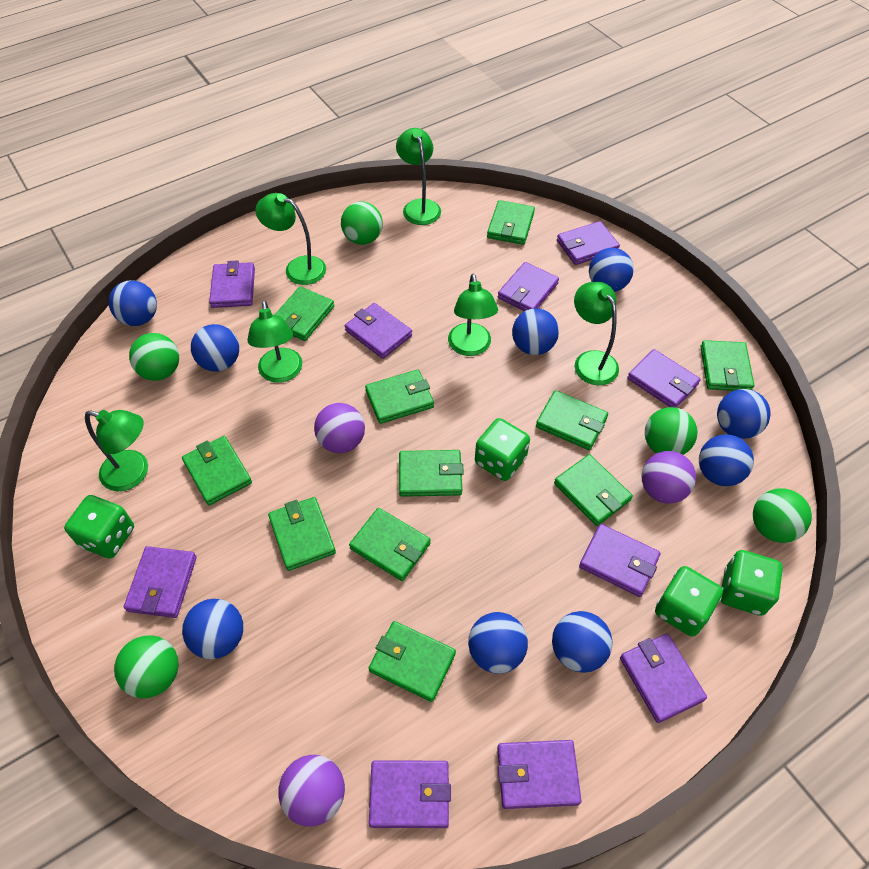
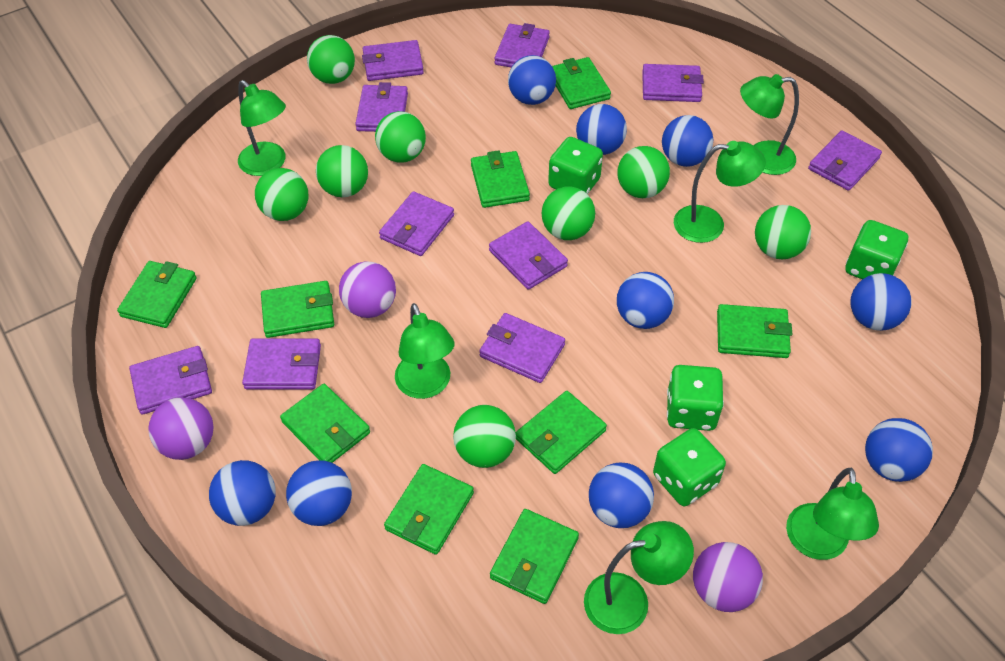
green ball: 5 -> 8
green wallet: 11 -> 9

